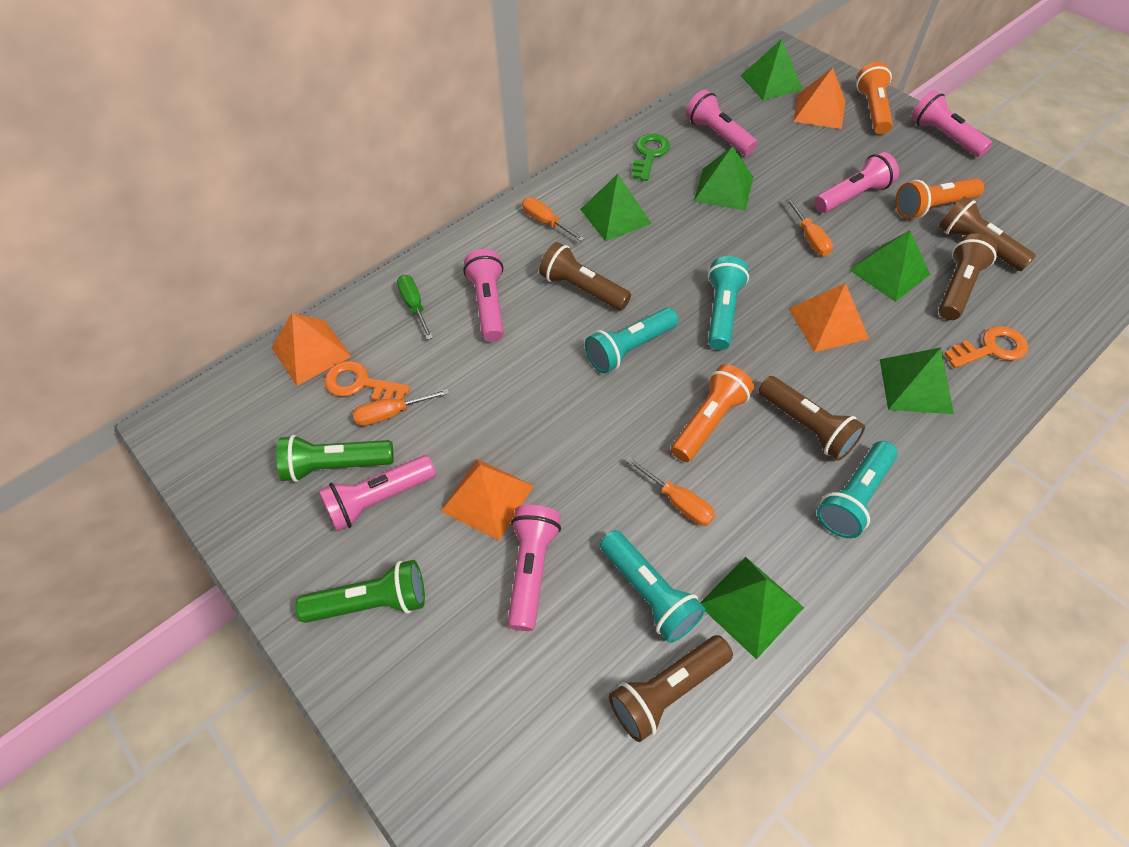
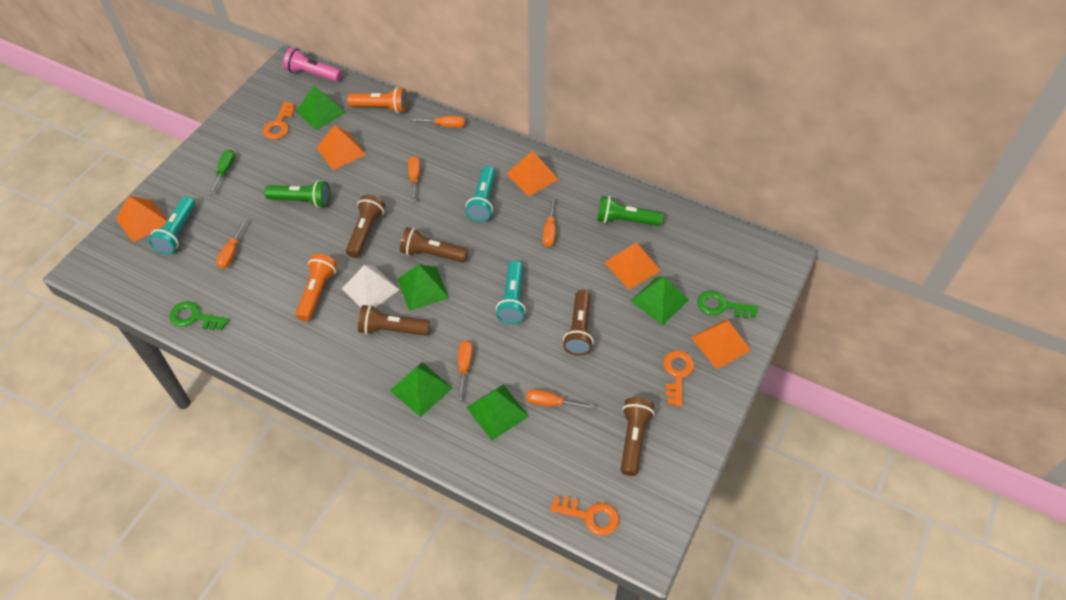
green key: 1 -> 2
green pyramid: 6 -> 5
orange flashlight: 3 -> 2
orange key: 2 -> 3
orange pyramid: 4 -> 5
orange screwdriver: 4 -> 6
pink flashlight: 6 -> 1
turquoise flashlight: 4 -> 3
white pyramid: 0 -> 1

